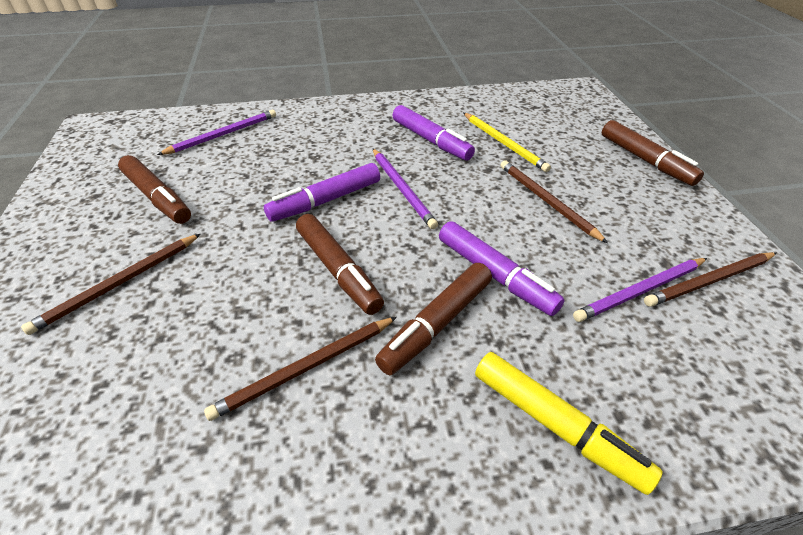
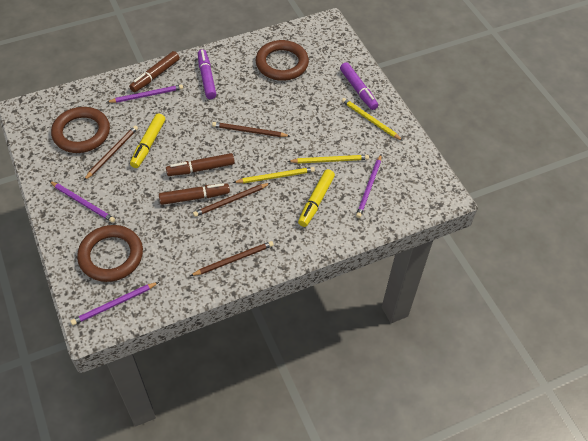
brown marker: 4 -> 3
brown ring: 0 -> 3
purple marker: 3 -> 2
purple pencil: 3 -> 4
yellow marker: 1 -> 2
yellow pencil: 1 -> 3

